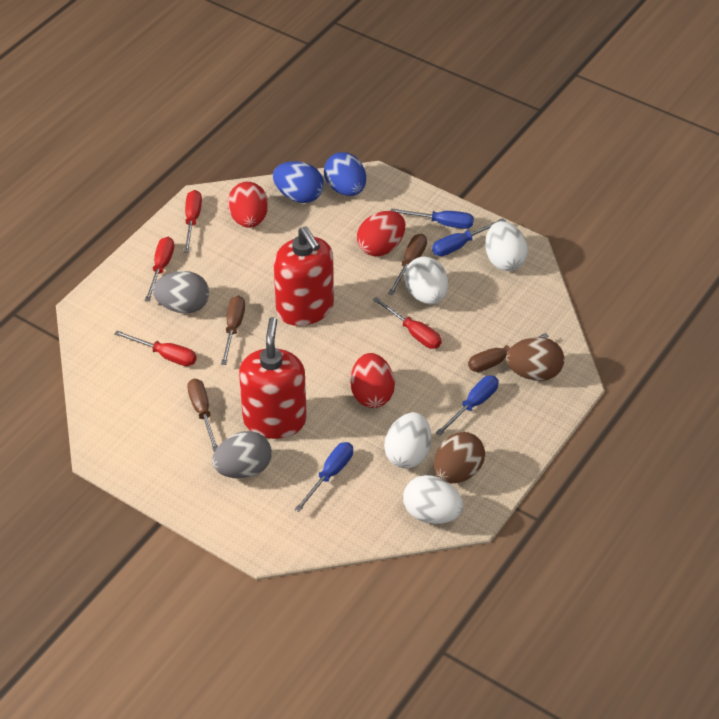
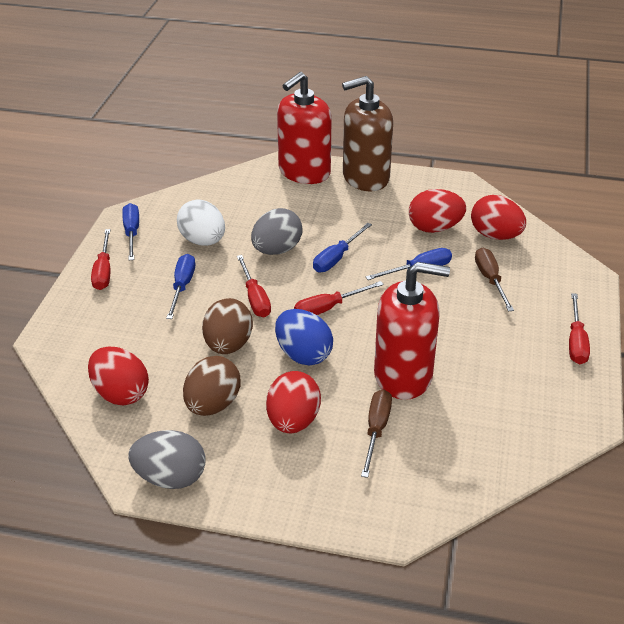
blue egg: 2 -> 1
brown screwdriver: 4 -> 2
brown soap dispenser: 0 -> 1
red egg: 3 -> 4
white egg: 4 -> 1

